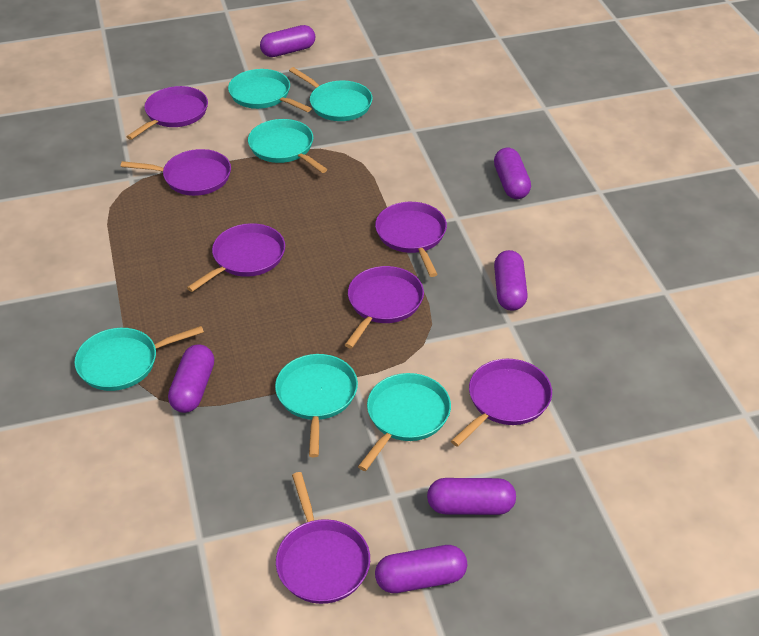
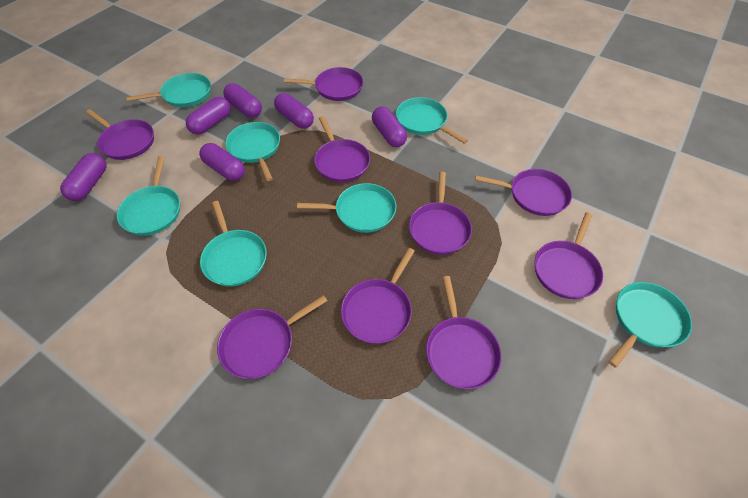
purple pan: 7 -> 9
turquoise pan: 6 -> 7

